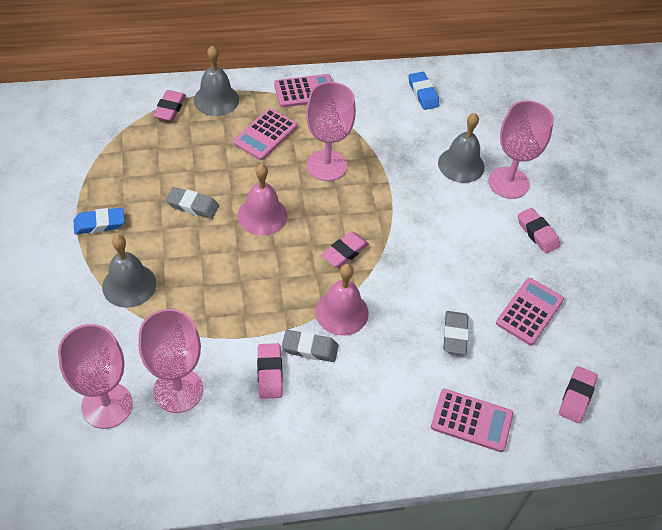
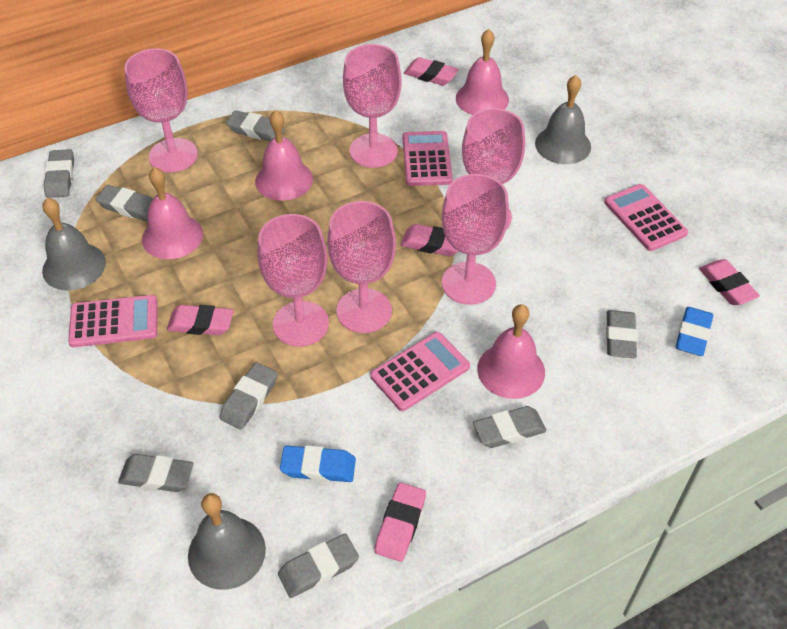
grey eraser: 3 -> 8
pink bell: 2 -> 4
pink goblet: 4 -> 6

